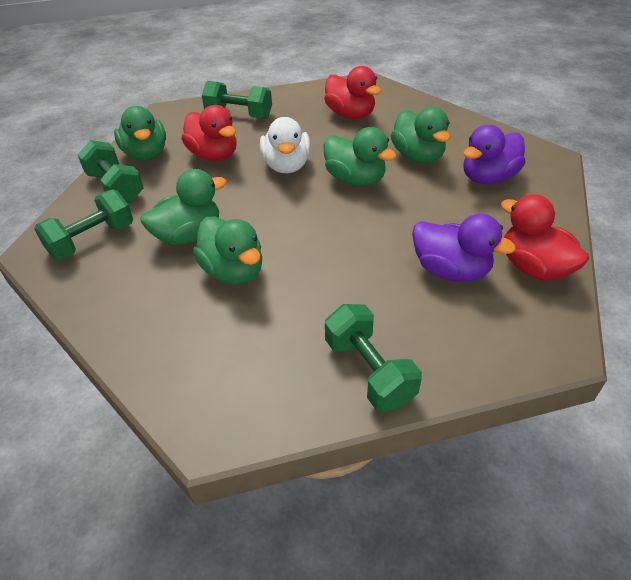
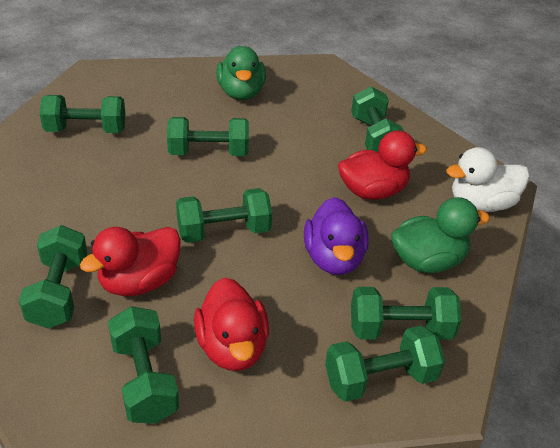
green duck: 5 -> 2
green dumbbell: 4 -> 8
purple duck: 2 -> 1

